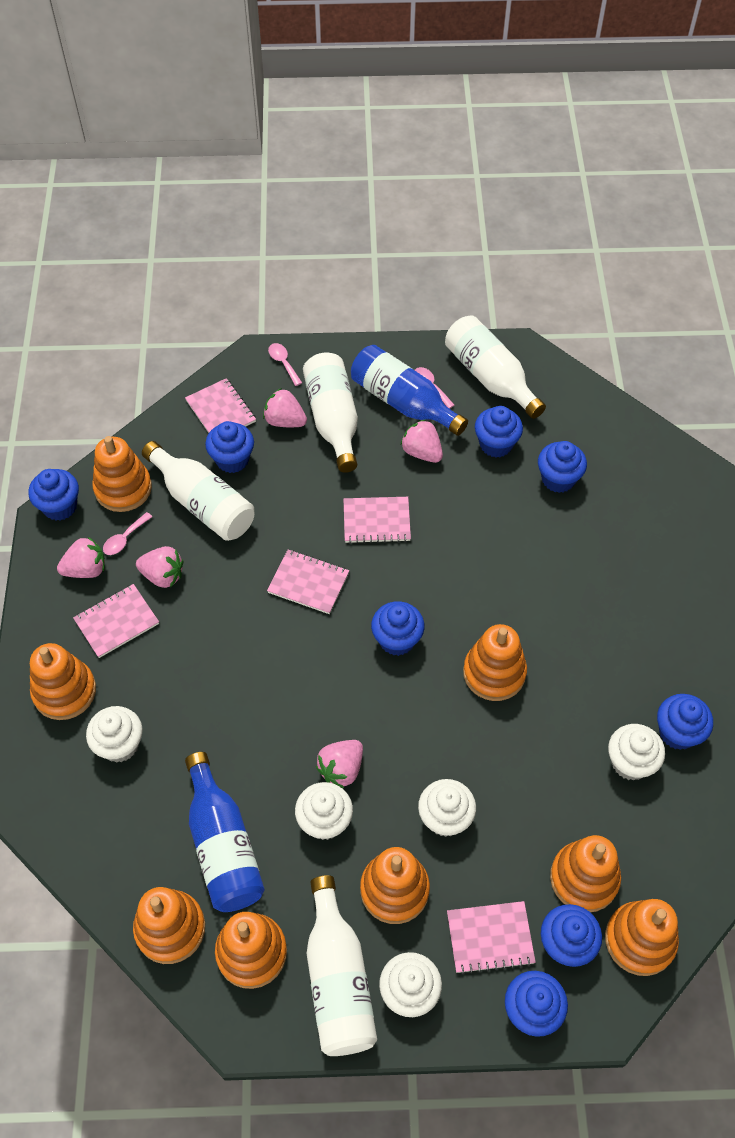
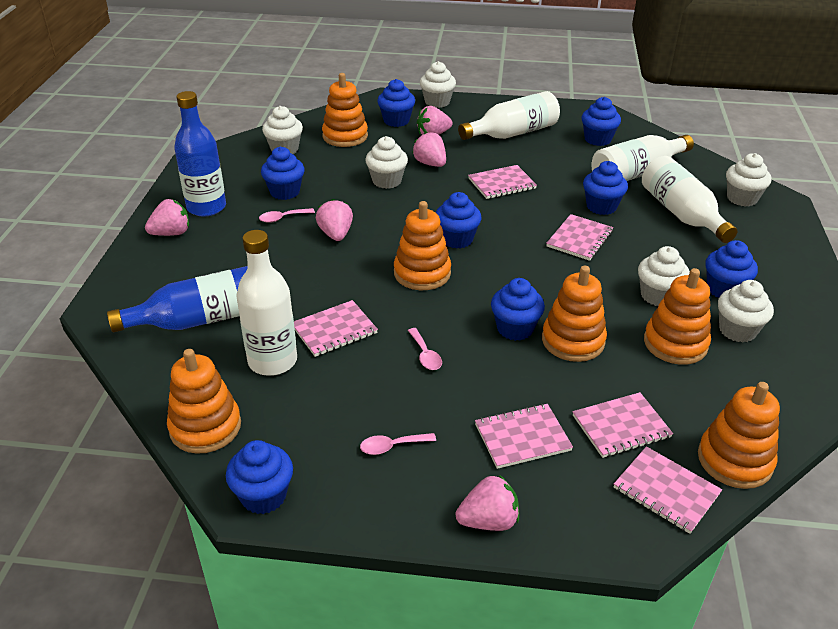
orange stacking toy: 8 -> 6
pink notebook: 5 -> 6
white cupcake: 5 -> 6

